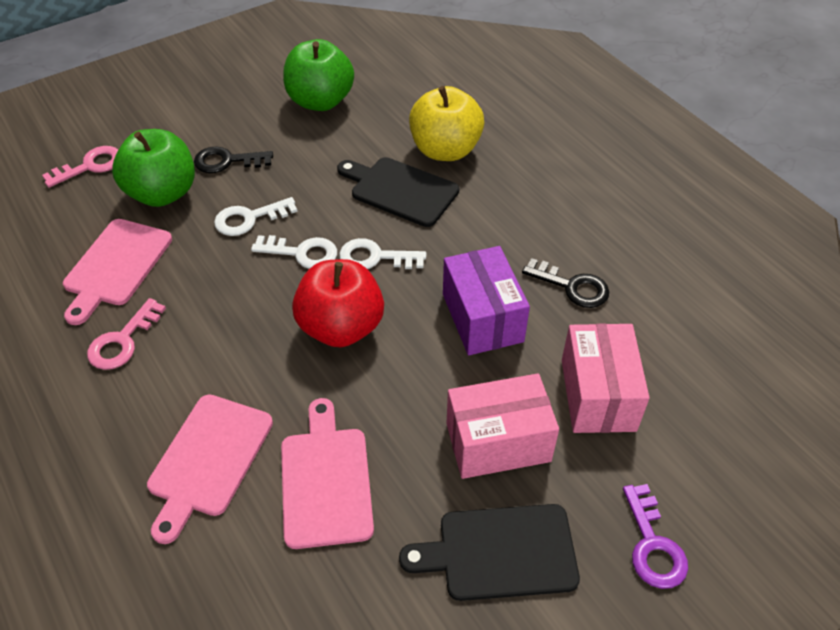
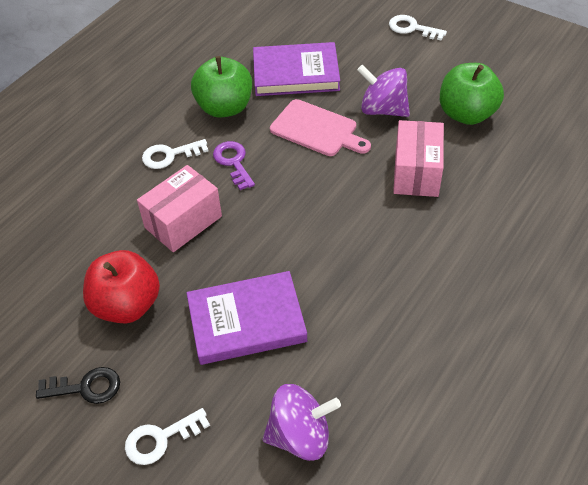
black cutting board: 2 -> 0
black key: 2 -> 1
pink cutting board: 3 -> 1
pink key: 2 -> 0
purple book: 0 -> 2
purple box: 1 -> 0
purple spinning top: 0 -> 2
yellow apple: 1 -> 0

